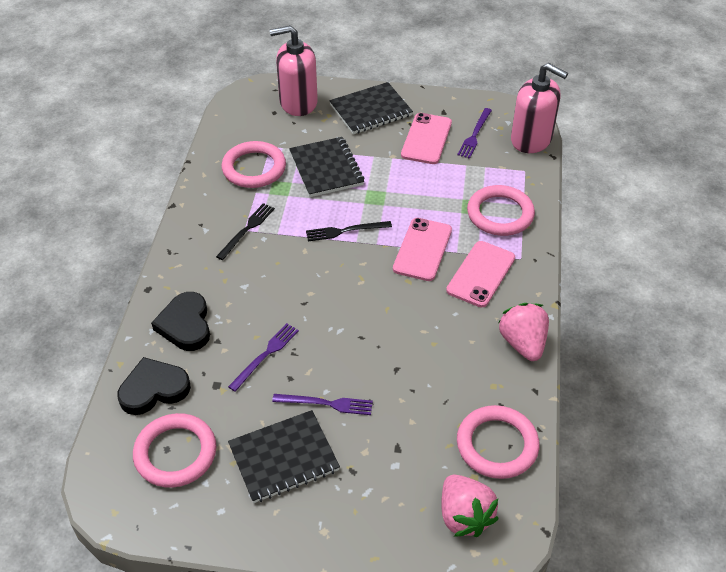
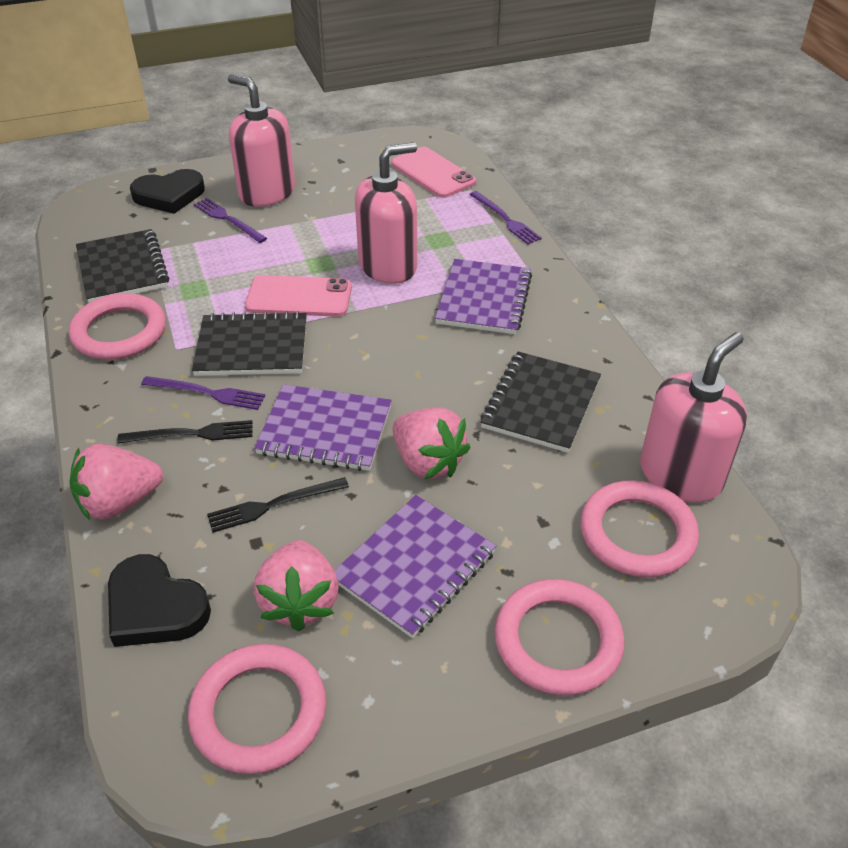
pink phone: 3 -> 2
pink soap dispenser: 2 -> 3
pink strawberry: 2 -> 3
purple notebook: 0 -> 3

